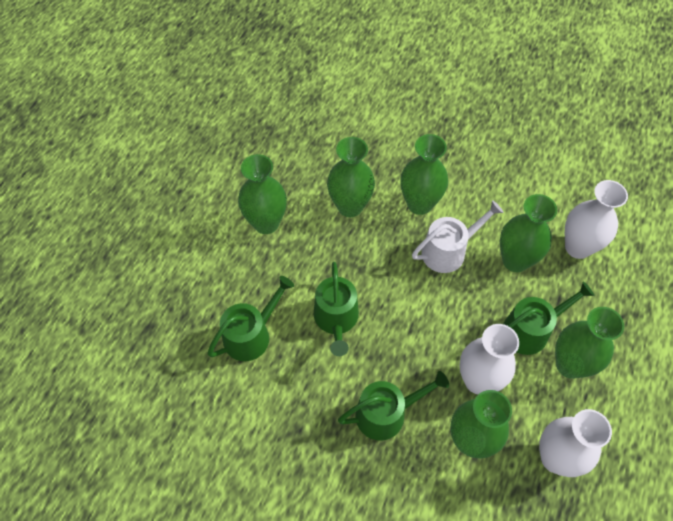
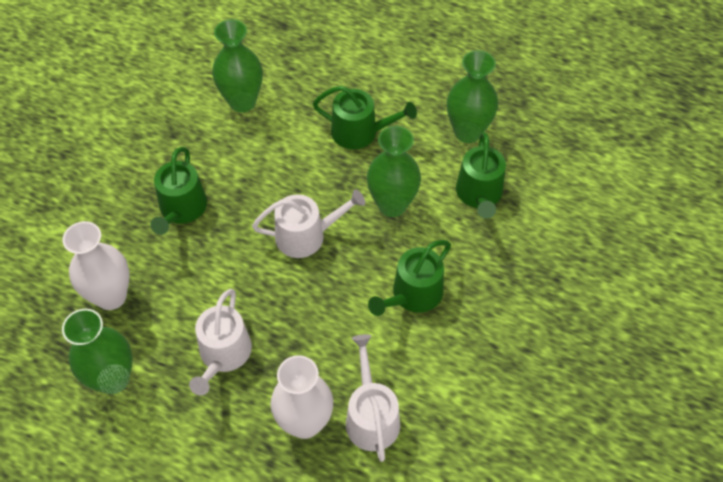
green vase: 6 -> 4
white vase: 3 -> 2
white watering can: 1 -> 3

